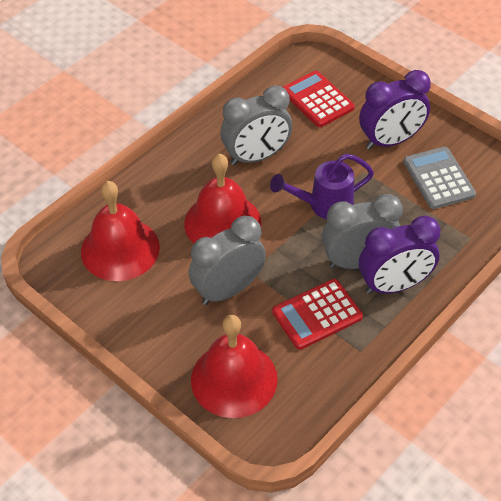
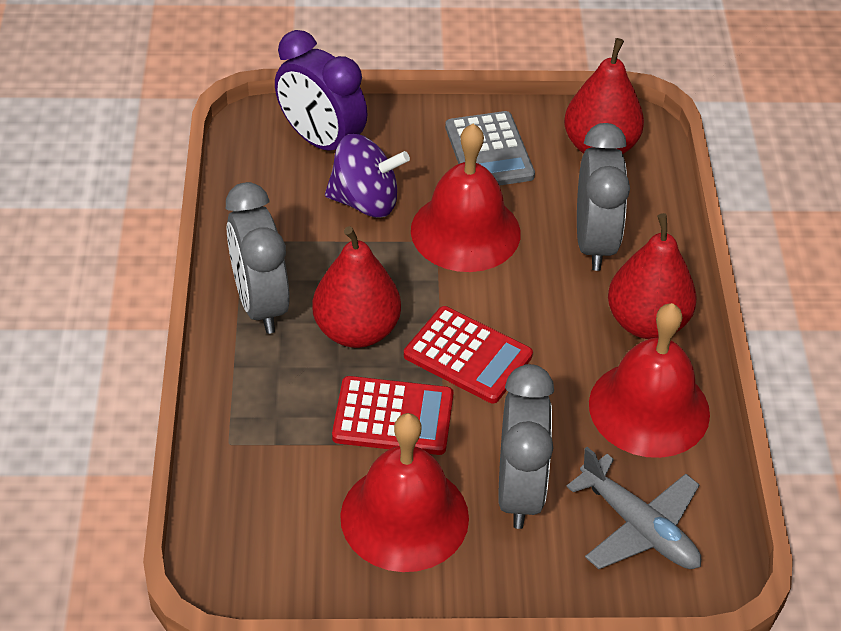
grey plane: 0 -> 1
purple clock: 2 -> 1
purple spinning top: 0 -> 1
purple watering can: 1 -> 0
red pear: 0 -> 3

